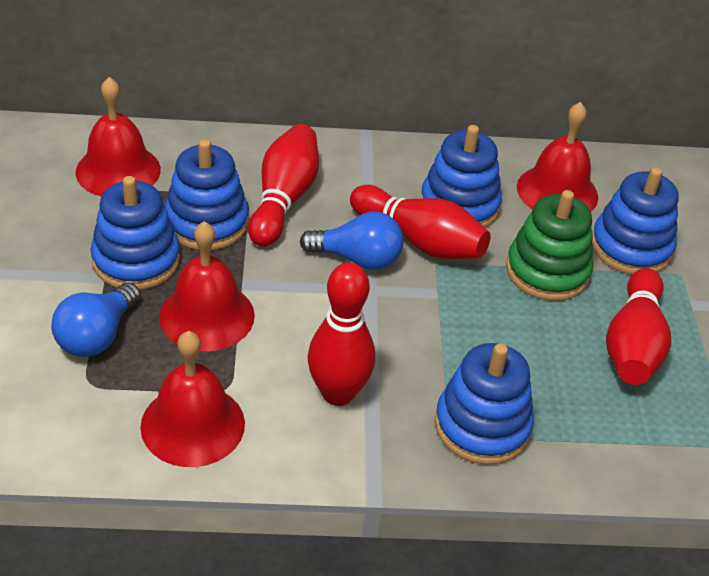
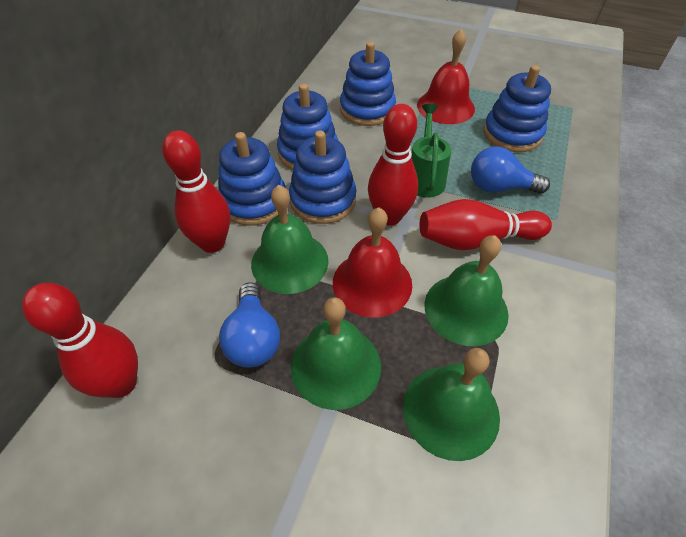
green bell: 0 -> 4
green stacking toy: 1 -> 0
green watering can: 0 -> 1
red bell: 4 -> 2

